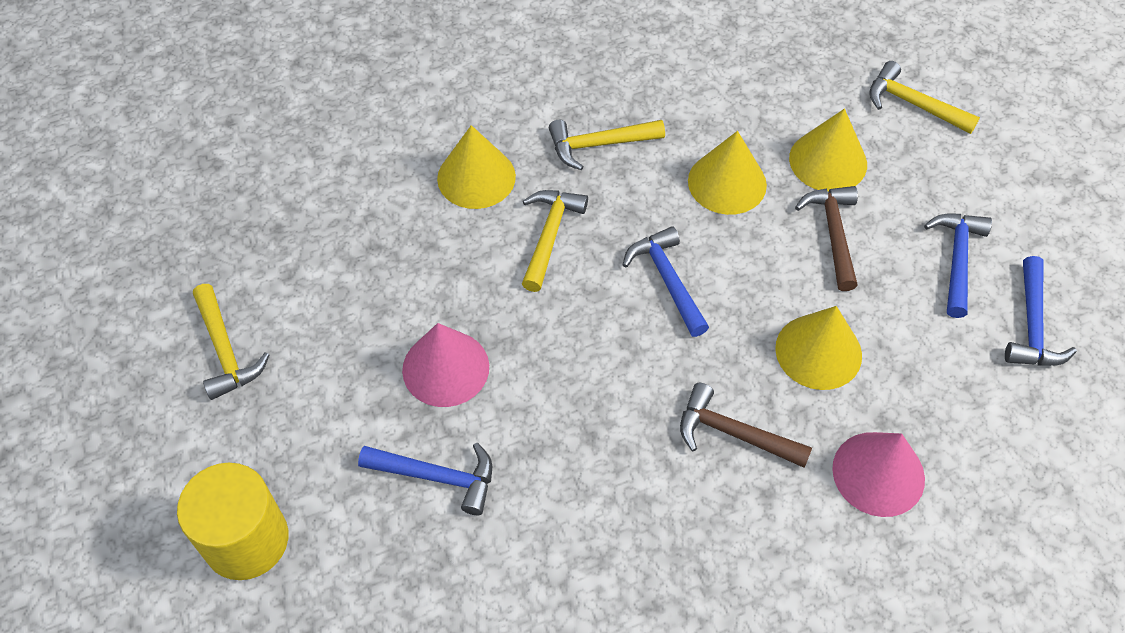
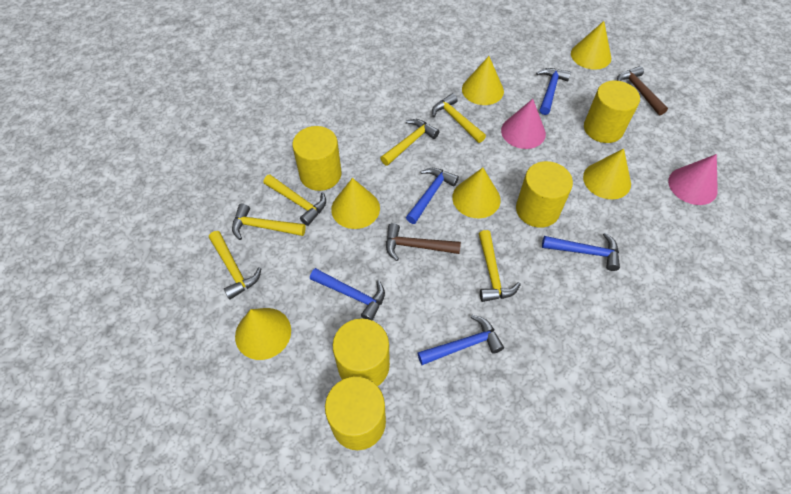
blue hammer: 4 -> 5
yellow cone: 4 -> 6
yellow cylinder: 1 -> 5
yellow hammer: 4 -> 6

